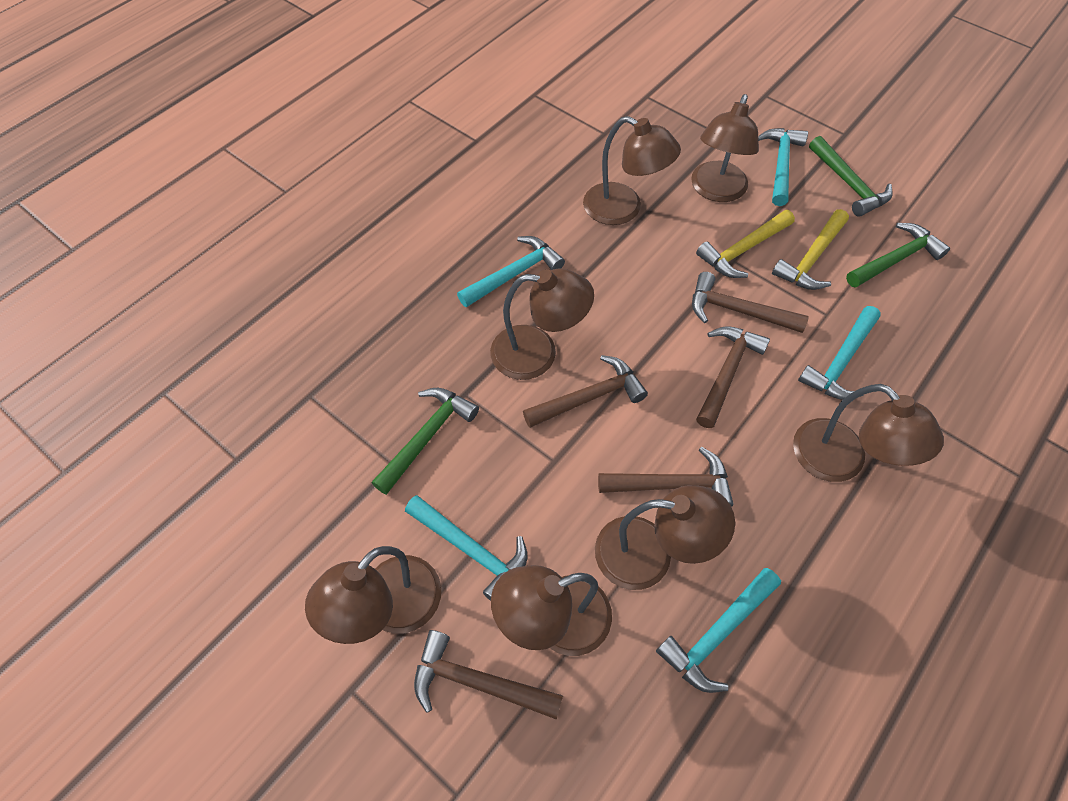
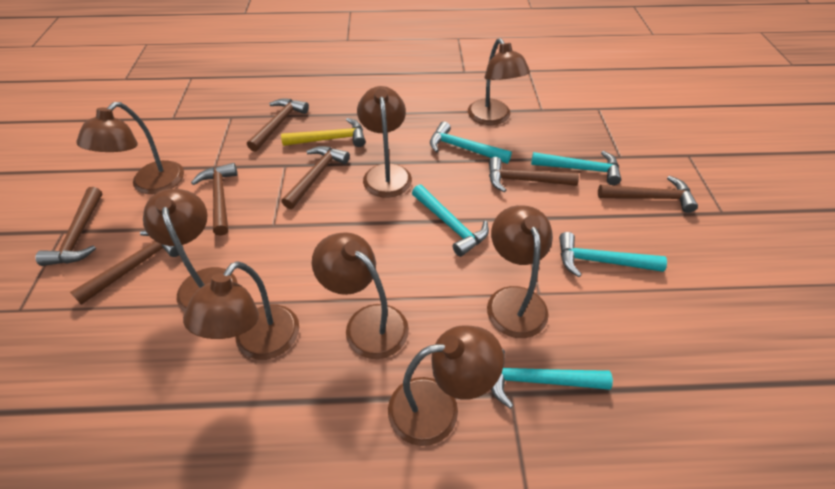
brown hammer: 5 -> 7
brown lamp: 7 -> 8
green hammer: 3 -> 0
yellow hammer: 2 -> 1

